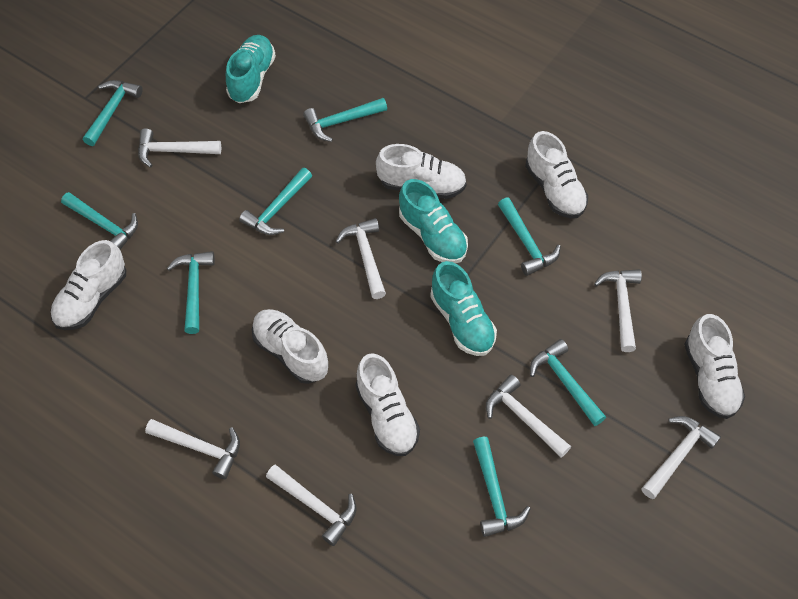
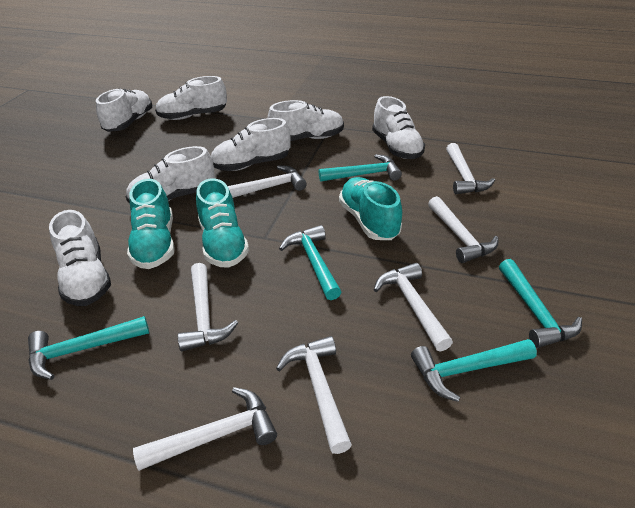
turquoise hammer: 8 -> 5
white shoe: 6 -> 7

